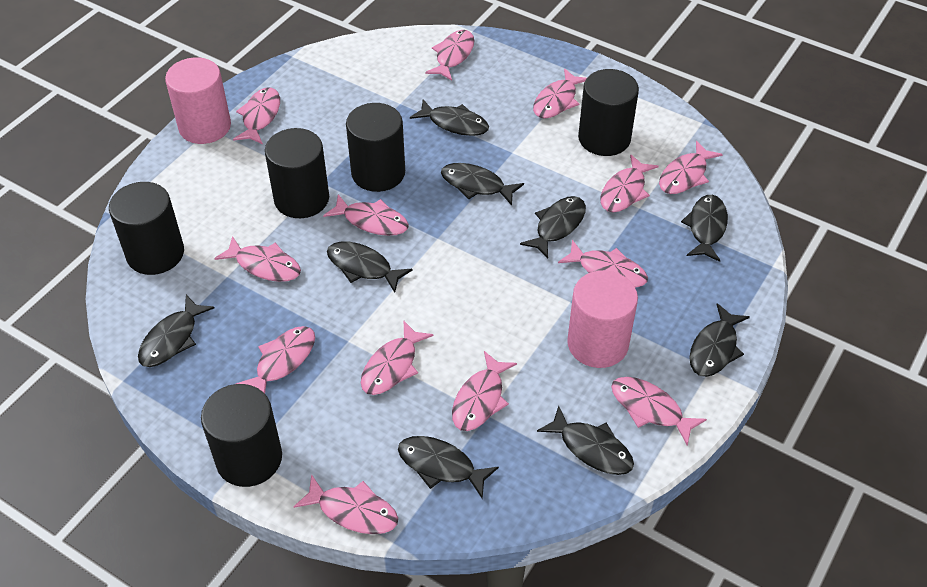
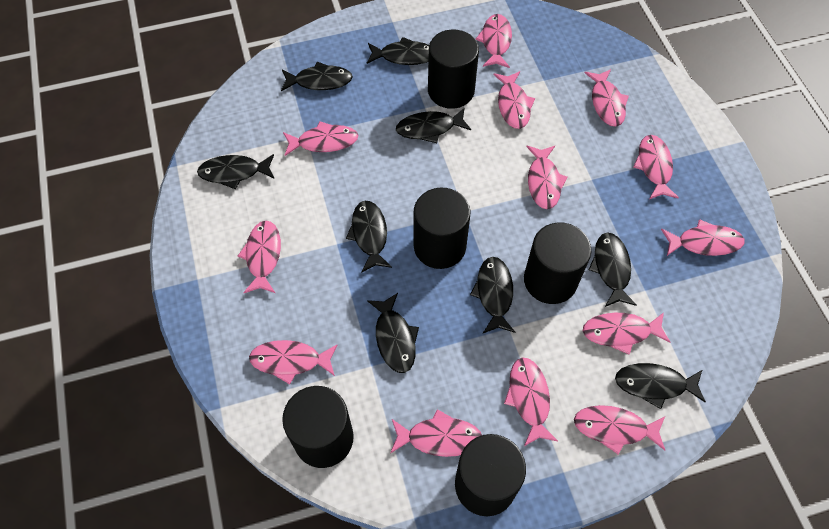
pink cylinder: 2 -> 0

